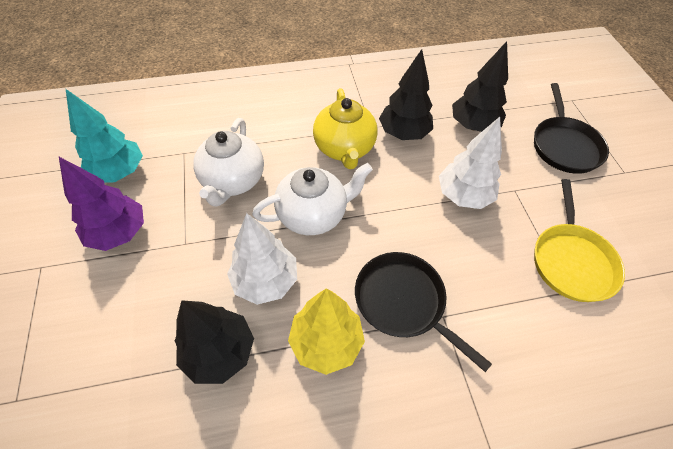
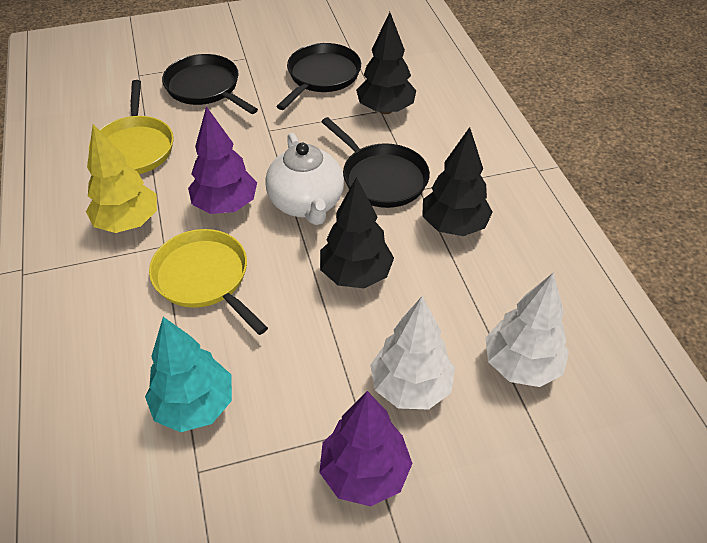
black pan: 2 -> 3
purple tree: 1 -> 2
white teapot: 2 -> 1
yellow pan: 1 -> 2
yellow teapot: 1 -> 0

